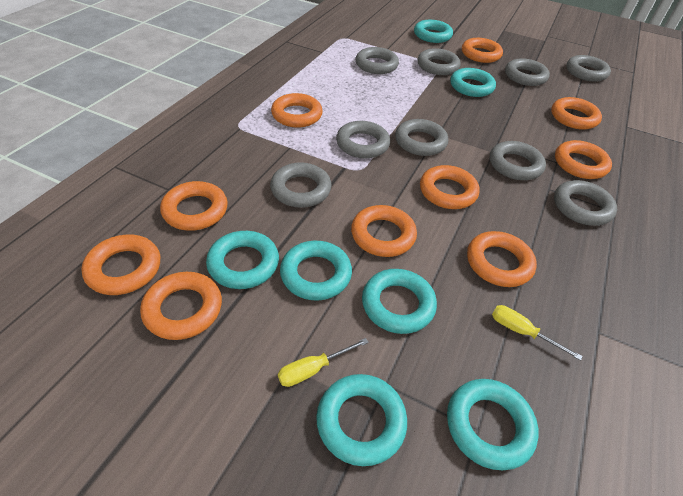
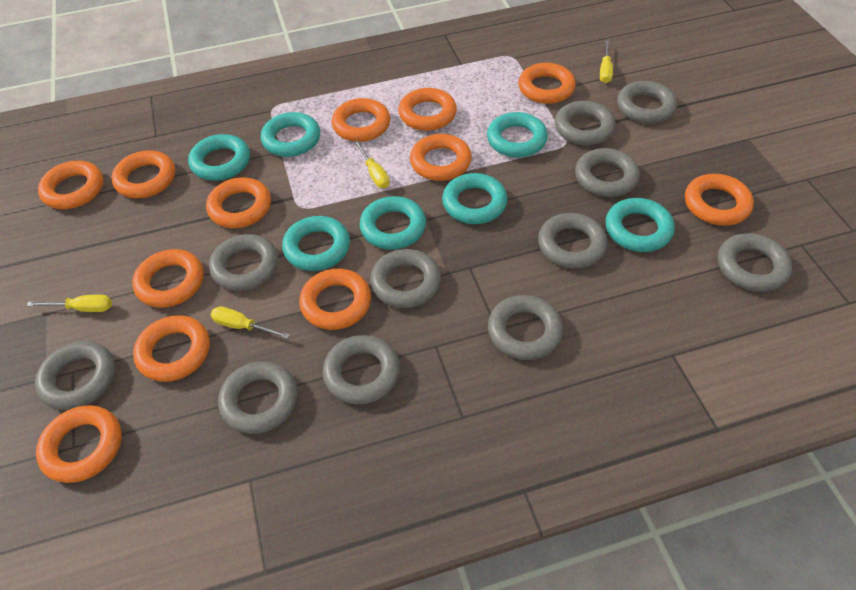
grey ring: 9 -> 11
orange ring: 10 -> 12
yellow screwdriver: 2 -> 4

